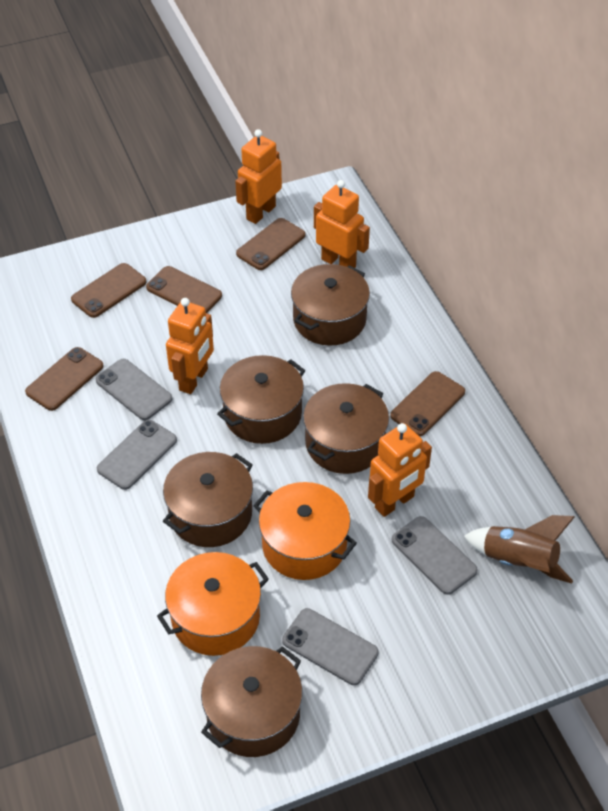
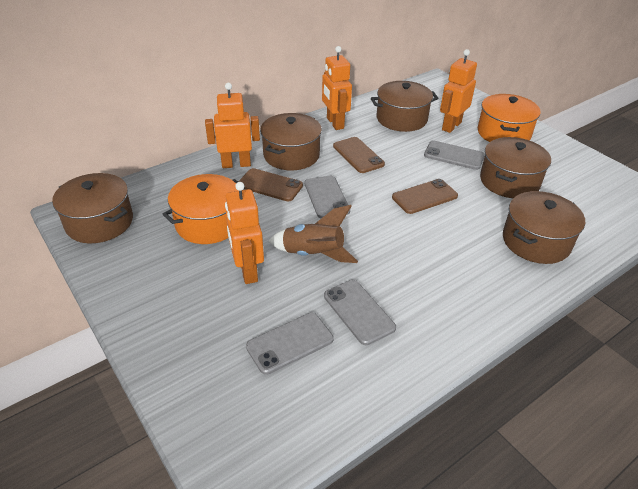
brown phone: 5 -> 3

